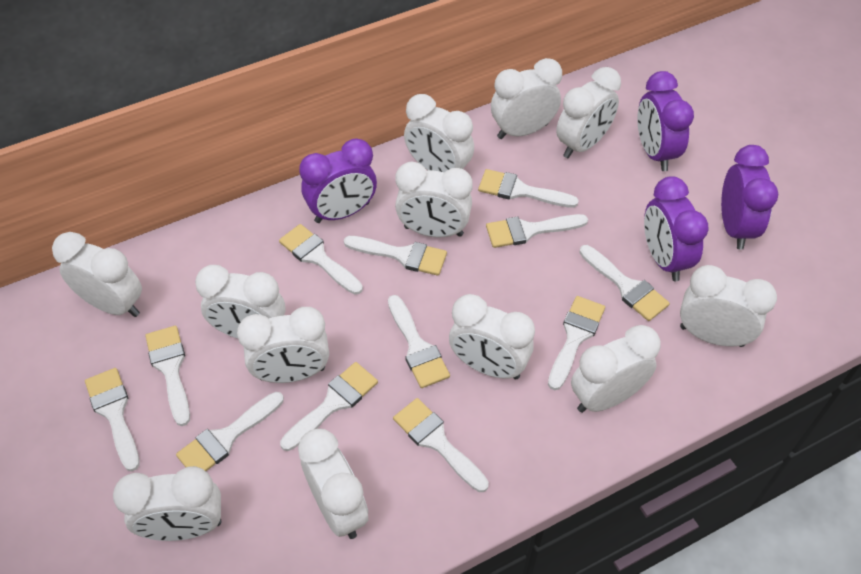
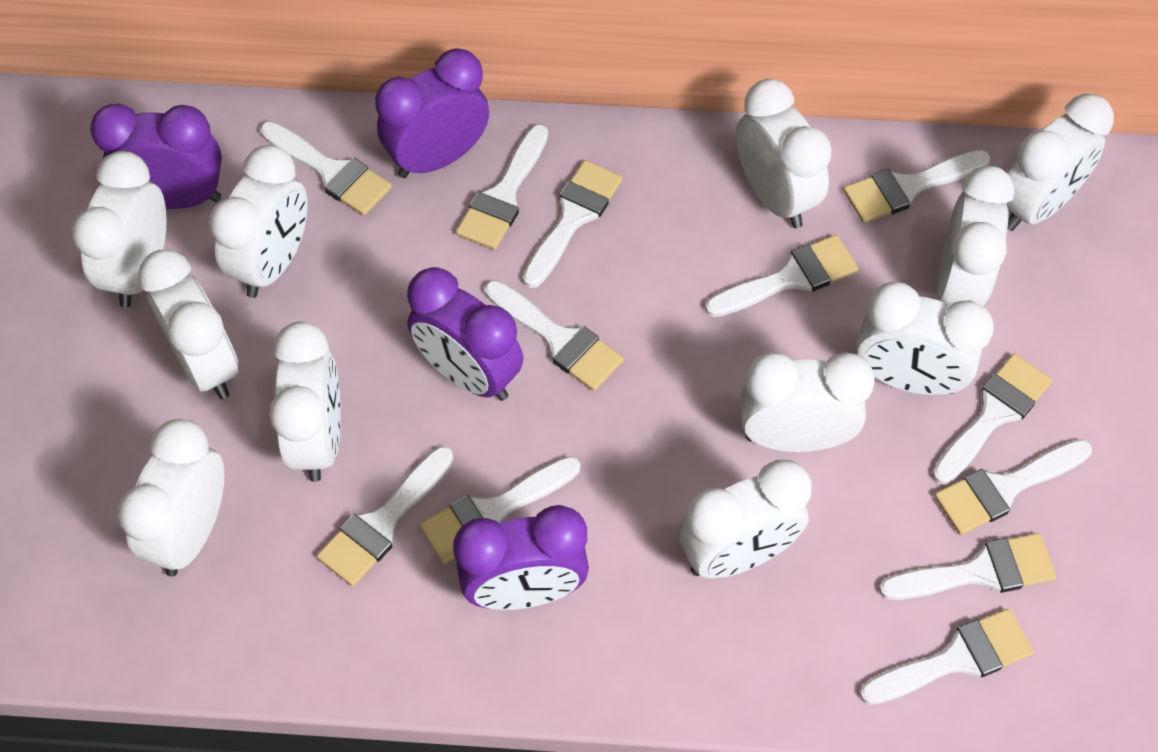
white clock: 12 -> 11

